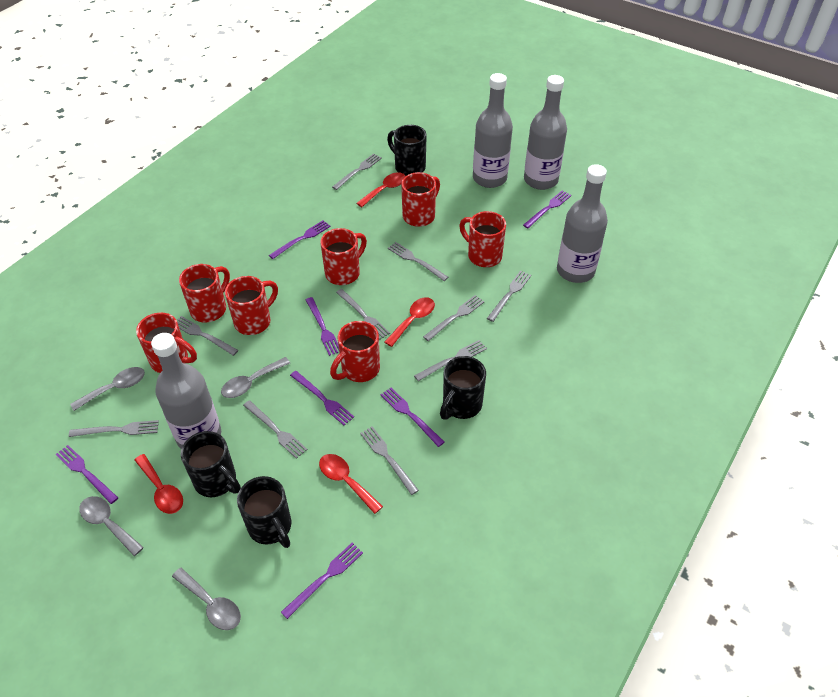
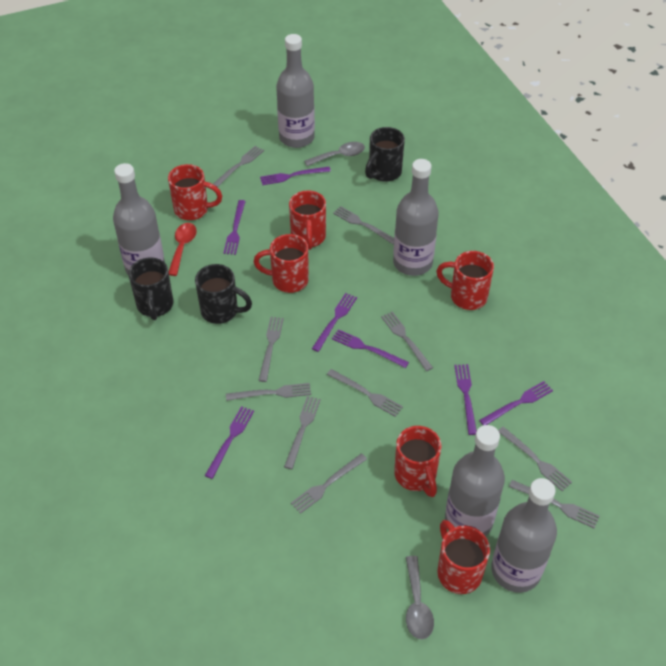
black mug: 4 -> 3
grey bottle: 4 -> 5
grey spoon: 4 -> 2
red mug: 7 -> 6
red spoon: 4 -> 1

